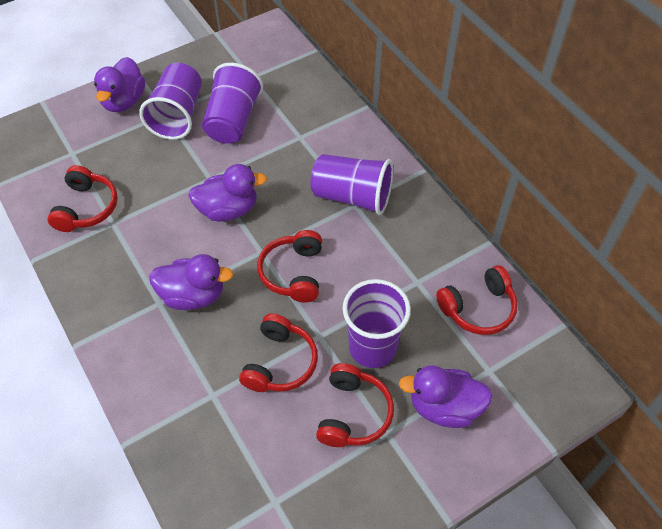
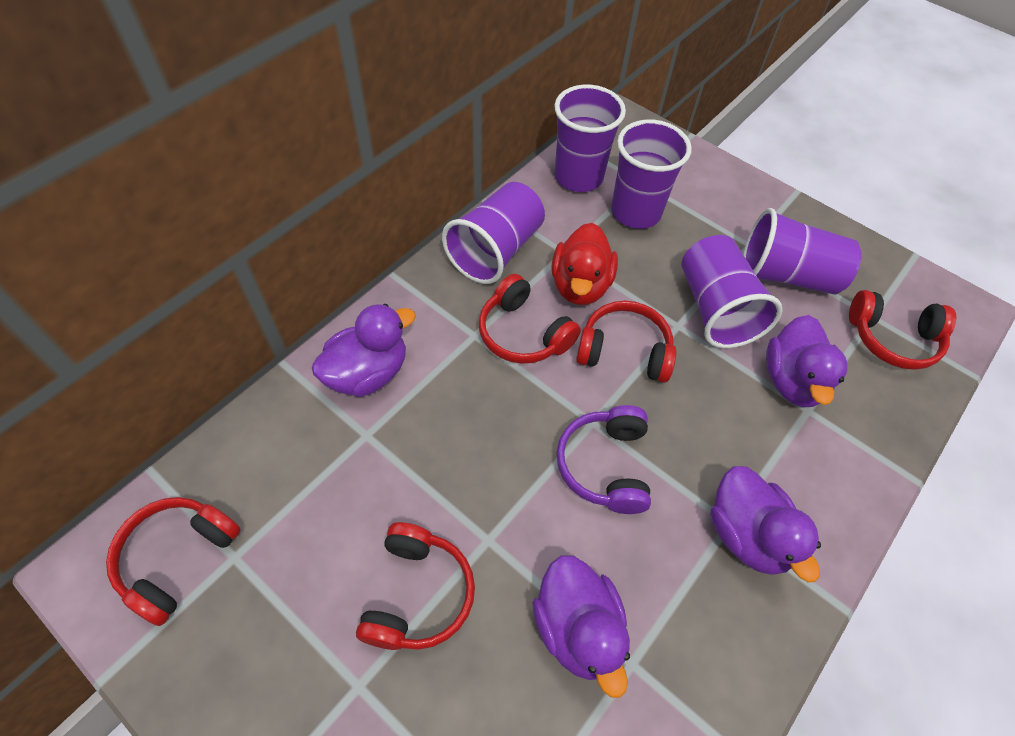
purple cup: 4 -> 5
purple headphones: 0 -> 1
red duck: 0 -> 1

